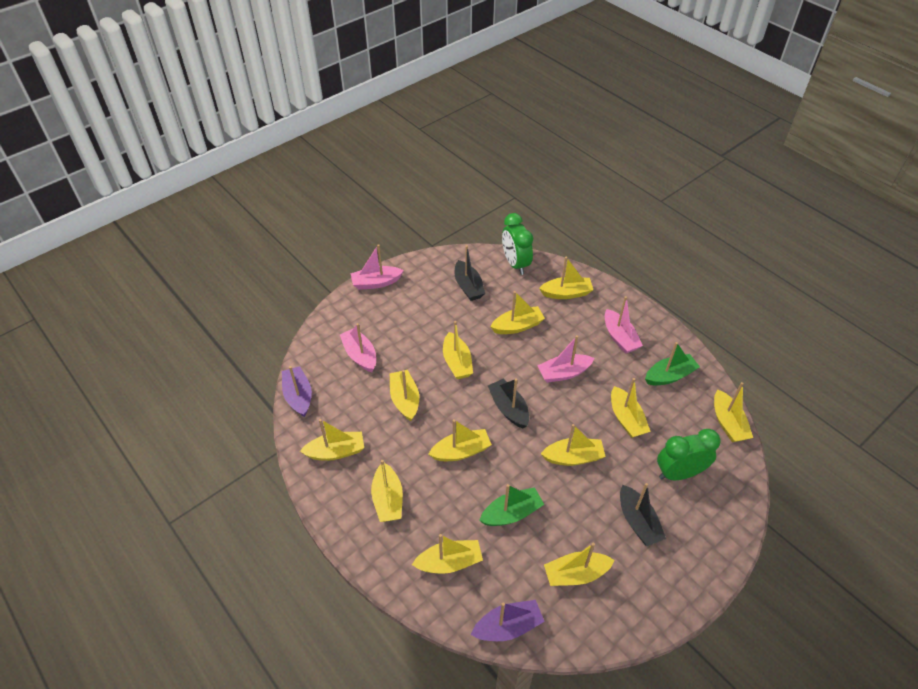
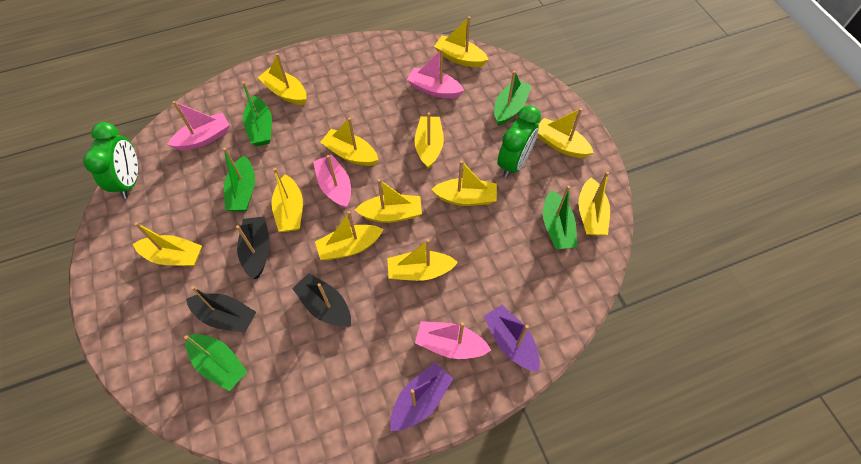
green boat: 2 -> 5

